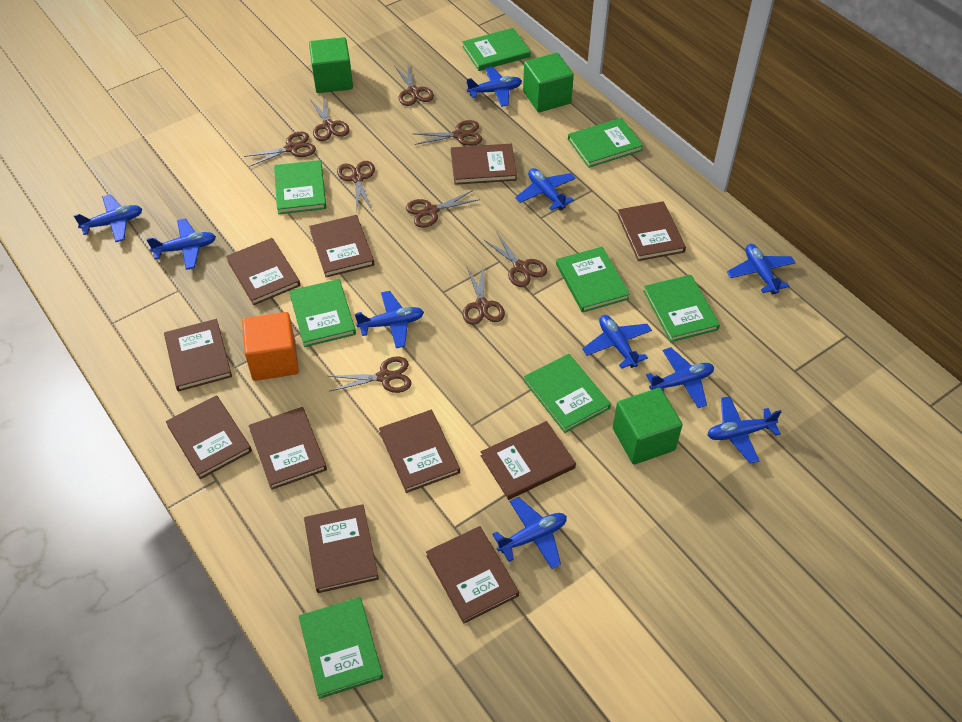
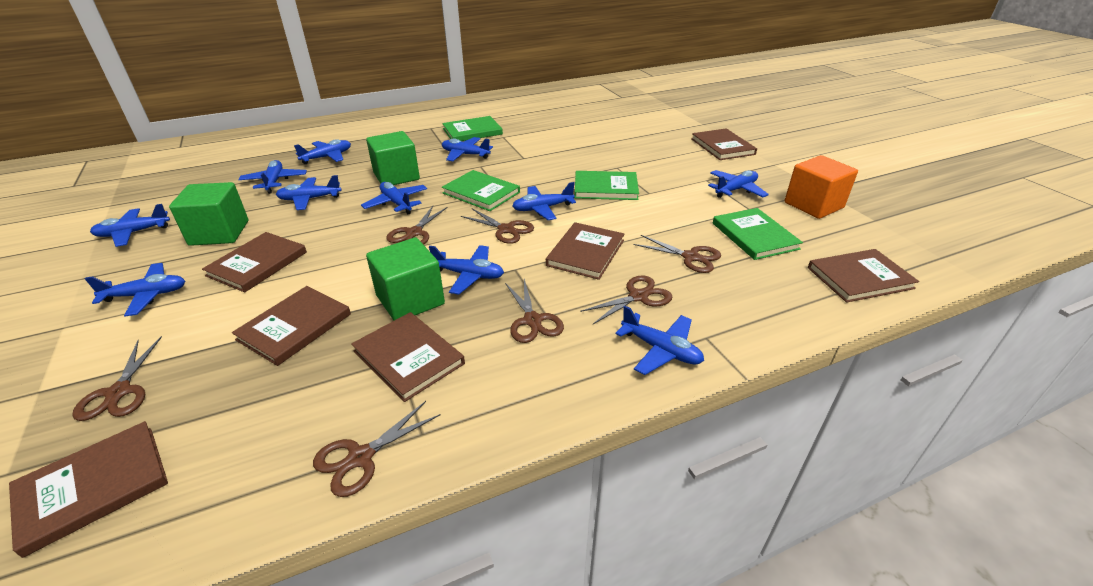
blue plane: 10 -> 11
brown book: 11 -> 7
brown scissors: 9 -> 7
green book: 8 -> 4

